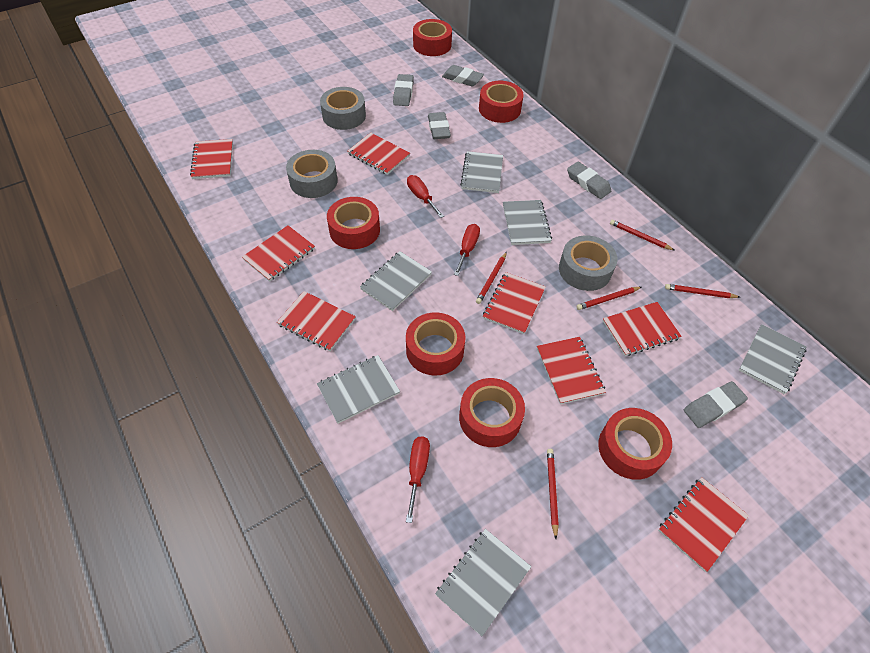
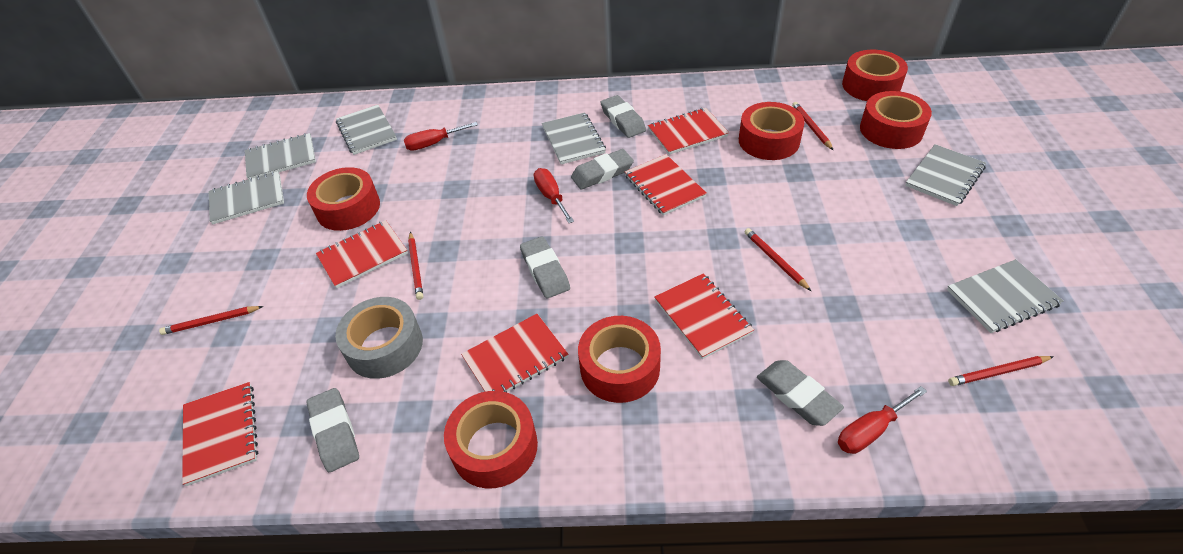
grey tape: 3 -> 1
red notebook: 8 -> 6

